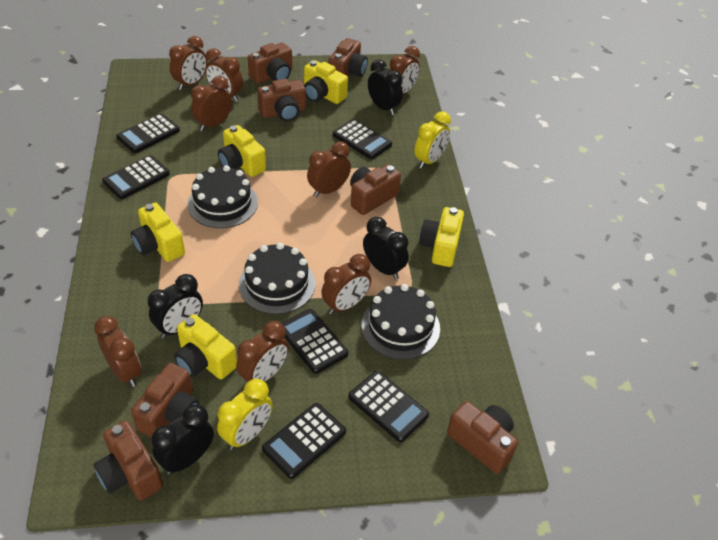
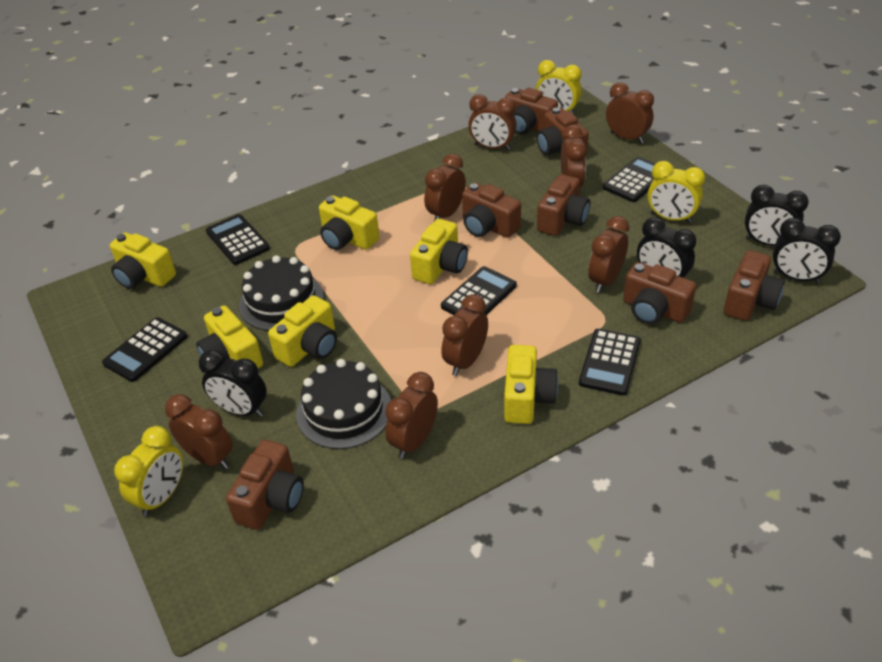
black cake: 3 -> 2
black calculator: 6 -> 5
yellow camera: 5 -> 6
yellow clock: 2 -> 3

